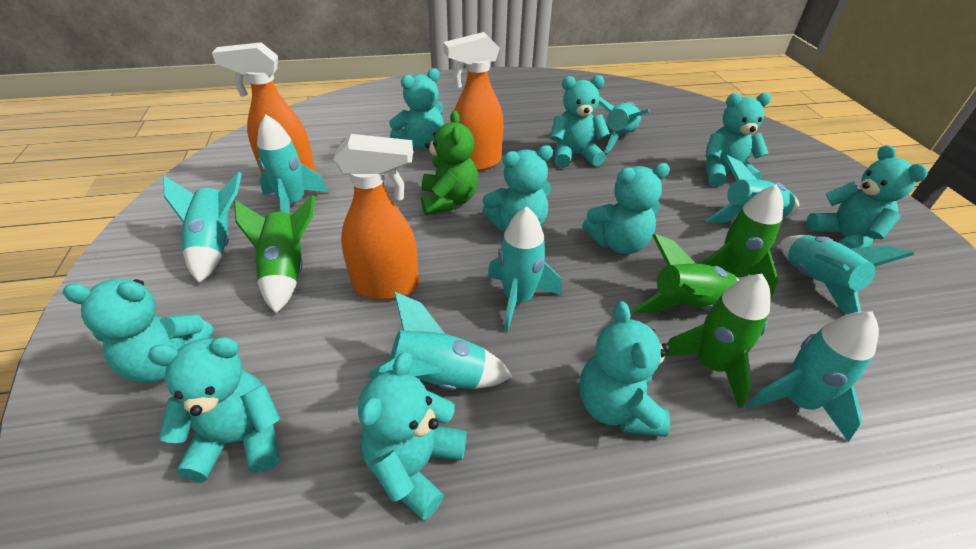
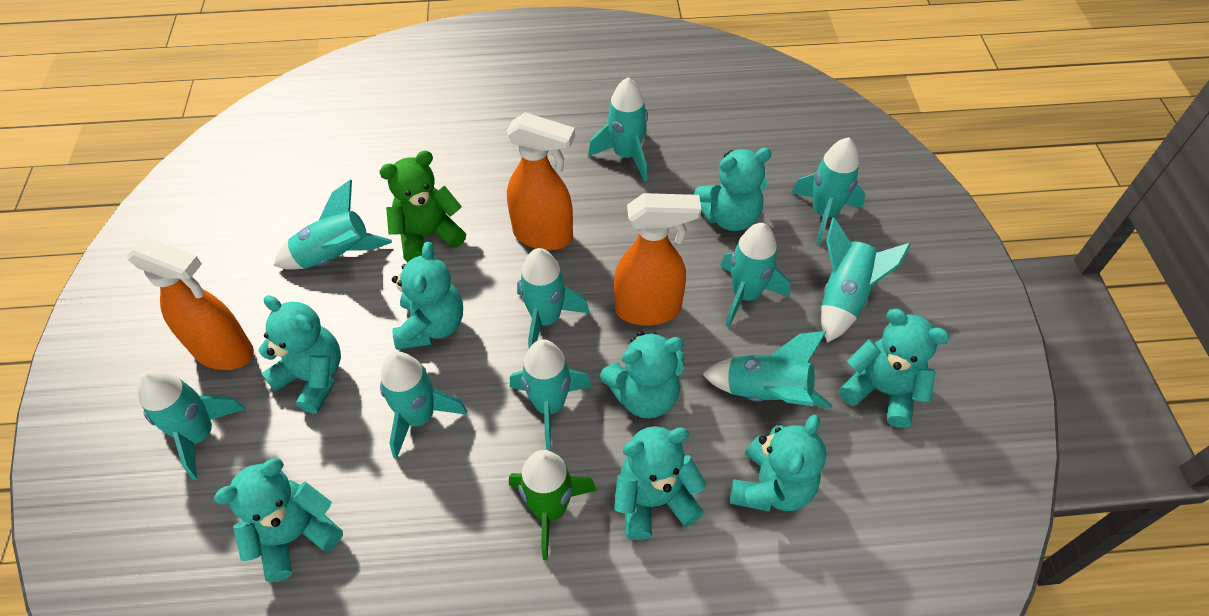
green rocket: 4 -> 1
turquoise rocket: 8 -> 10
turquoise teddy bear: 10 -> 8

